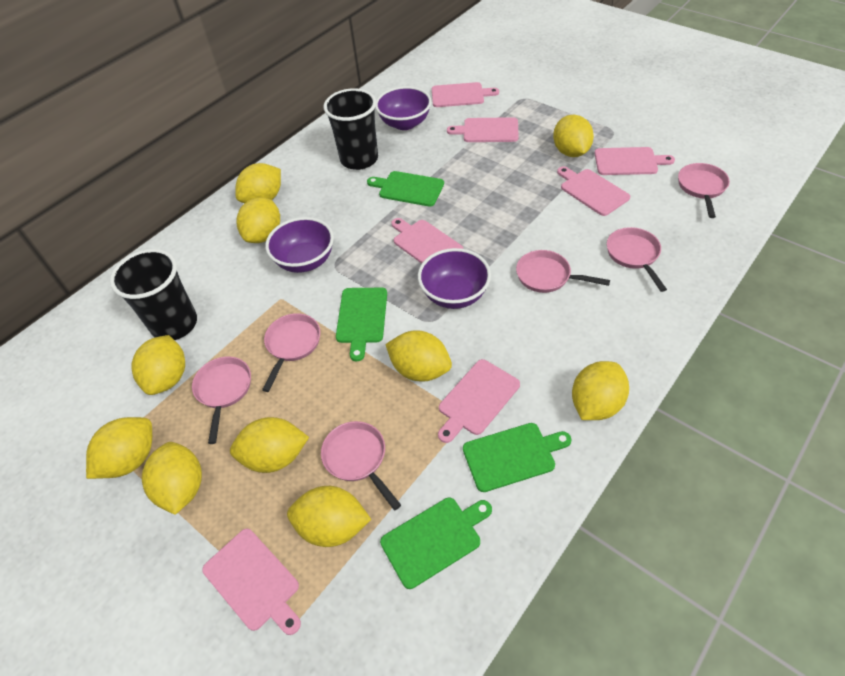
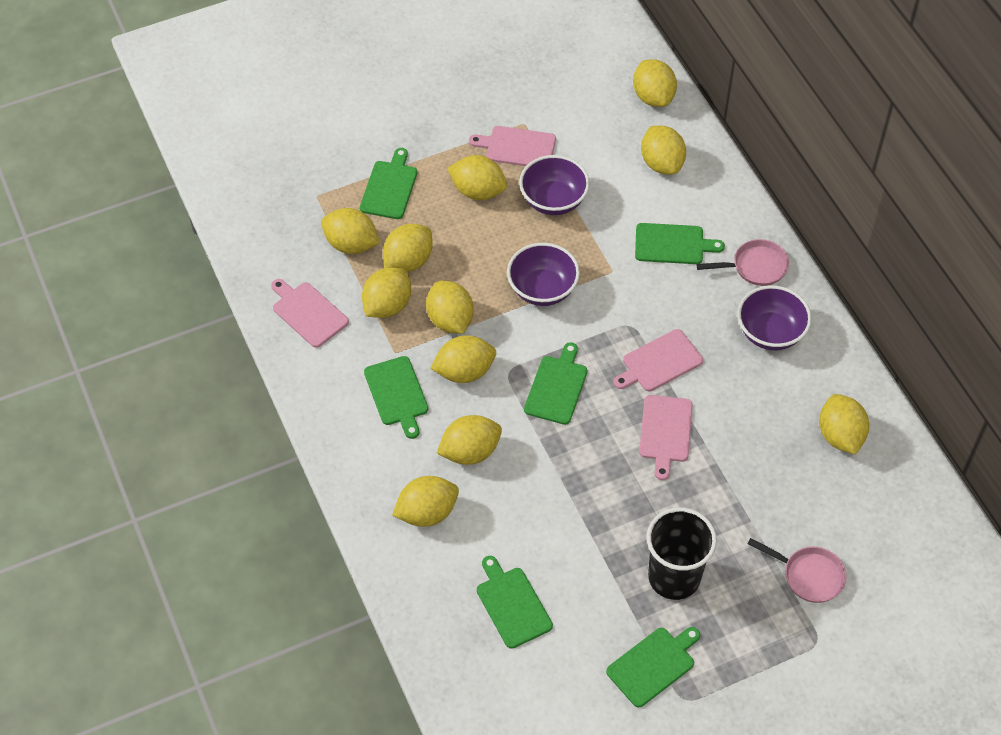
black cup: 2 -> 1
green cutting board: 4 -> 6
pink cutting board: 7 -> 4
pink pan: 6 -> 2
yellow lemon: 10 -> 11

